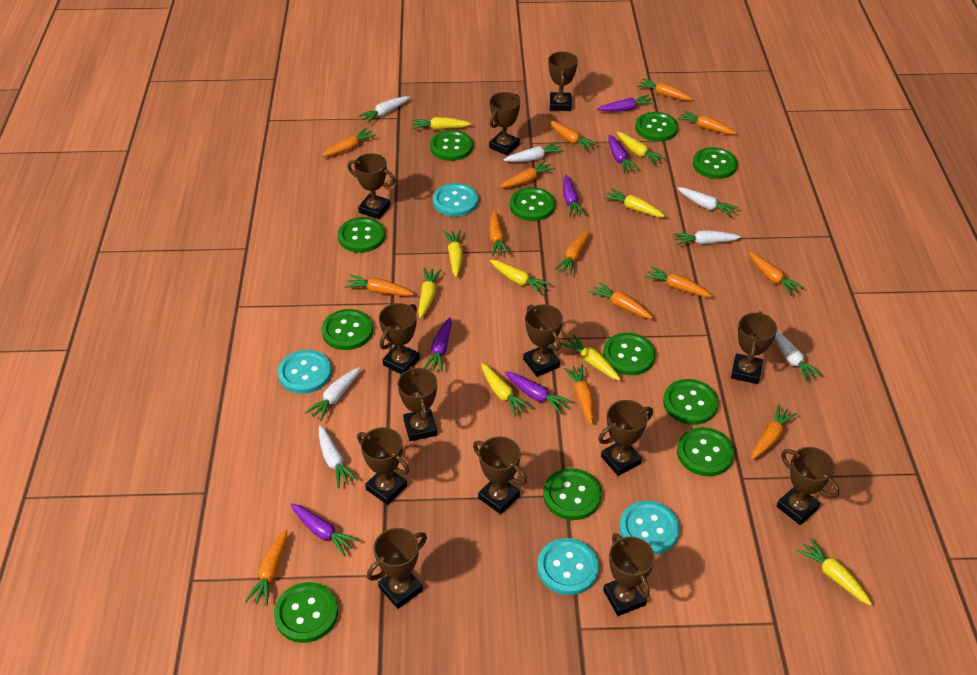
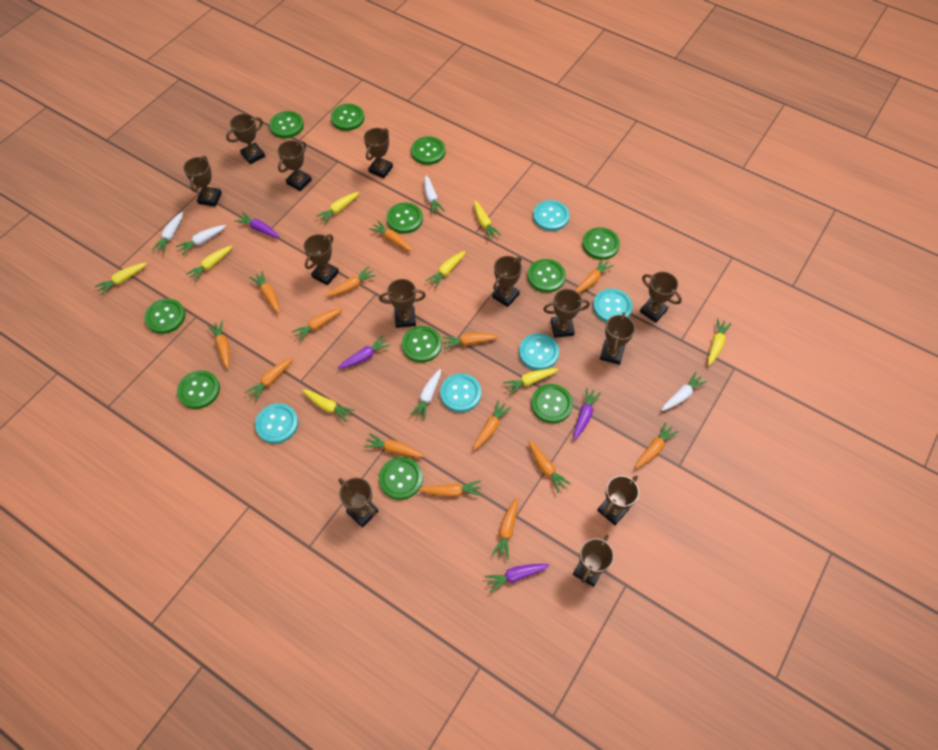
purple carrot: 6 -> 4
turquoise button: 4 -> 5
white carrot: 7 -> 5
yellow carrot: 9 -> 8

